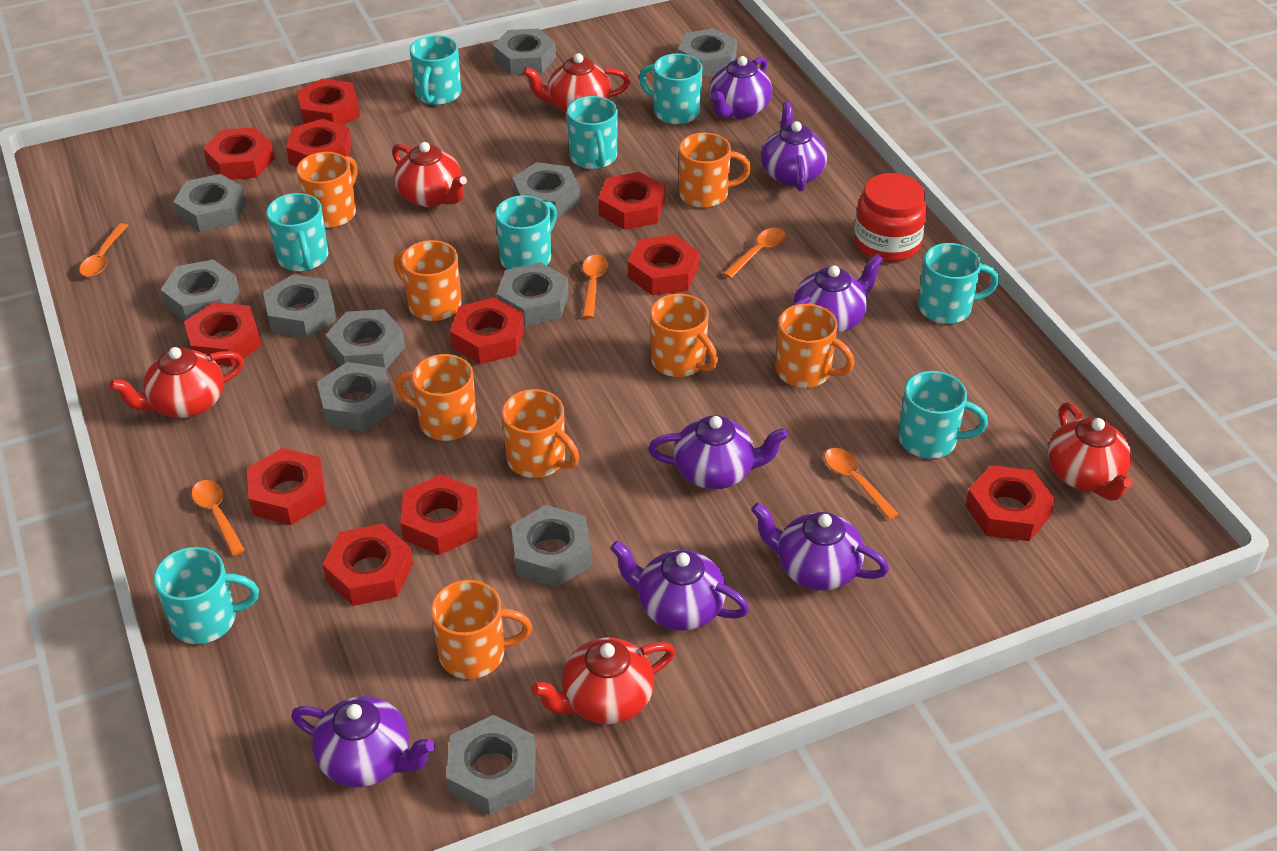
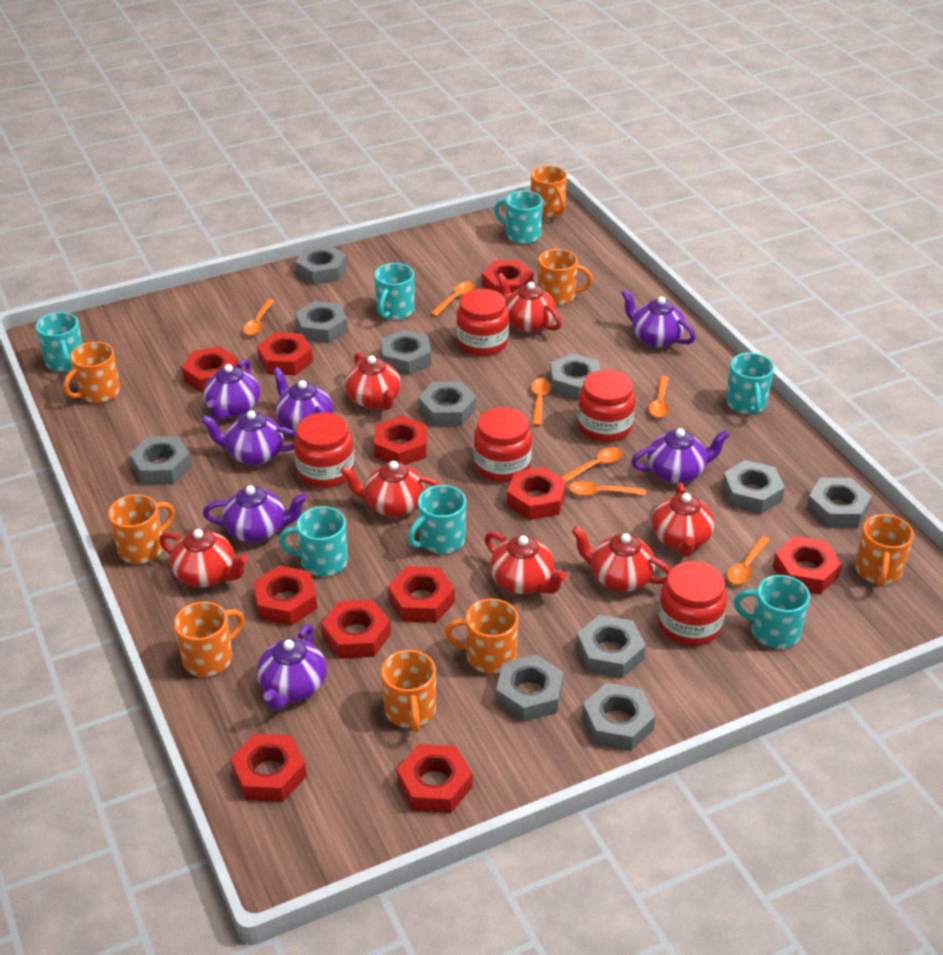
orange spoon: 5 -> 7
red jar: 1 -> 5
red teapot: 5 -> 7
turquoise mug: 8 -> 7

